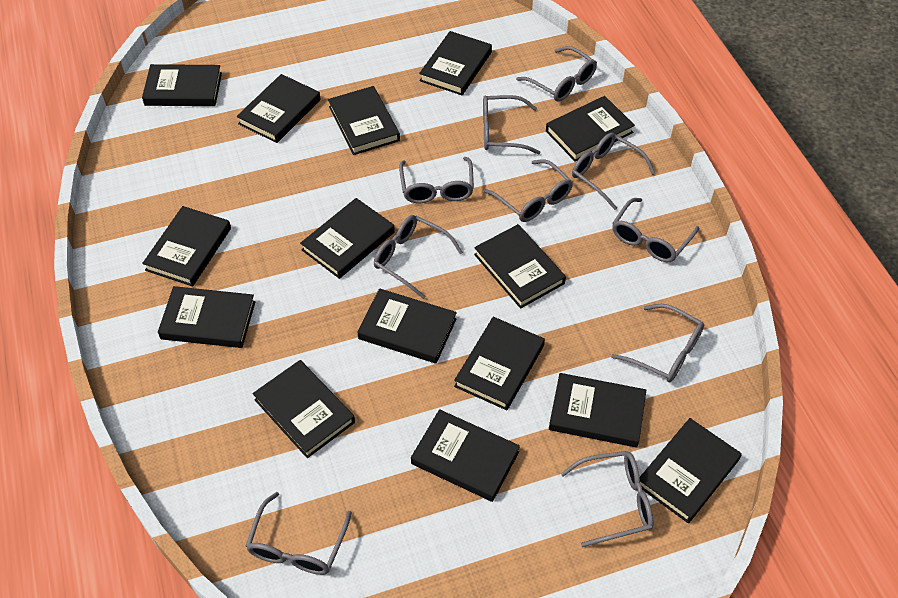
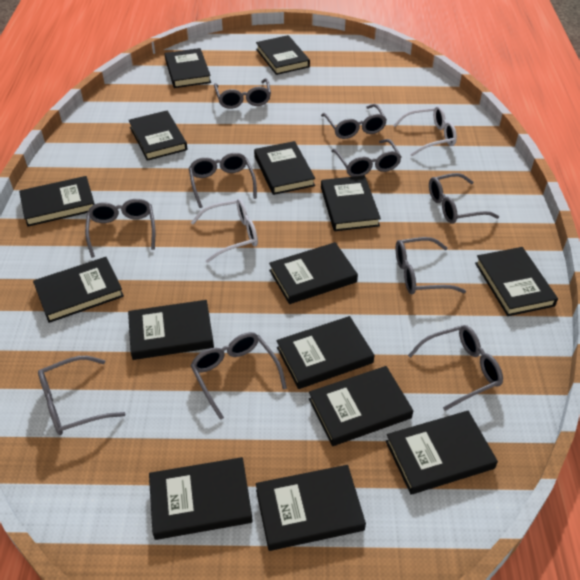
white glasses: 0 -> 2

